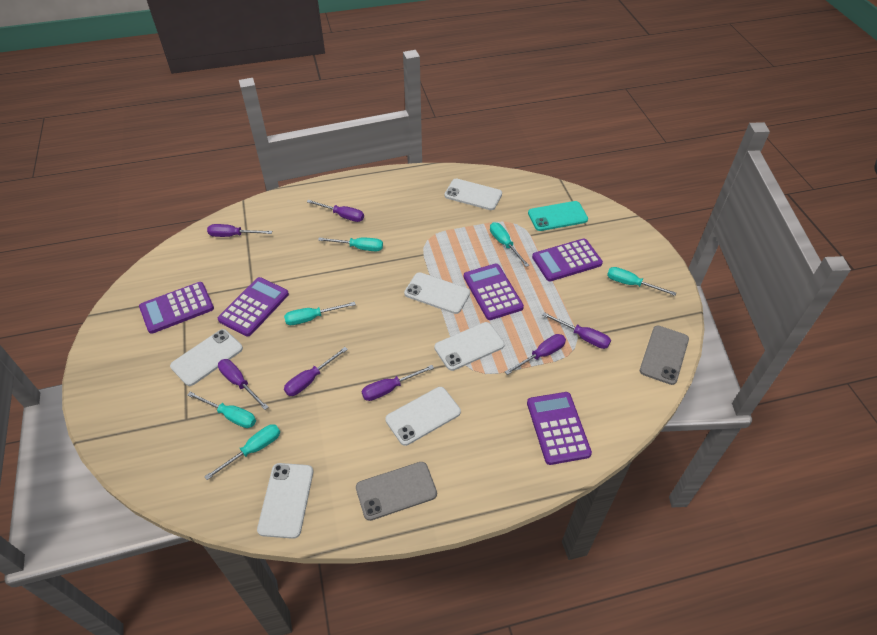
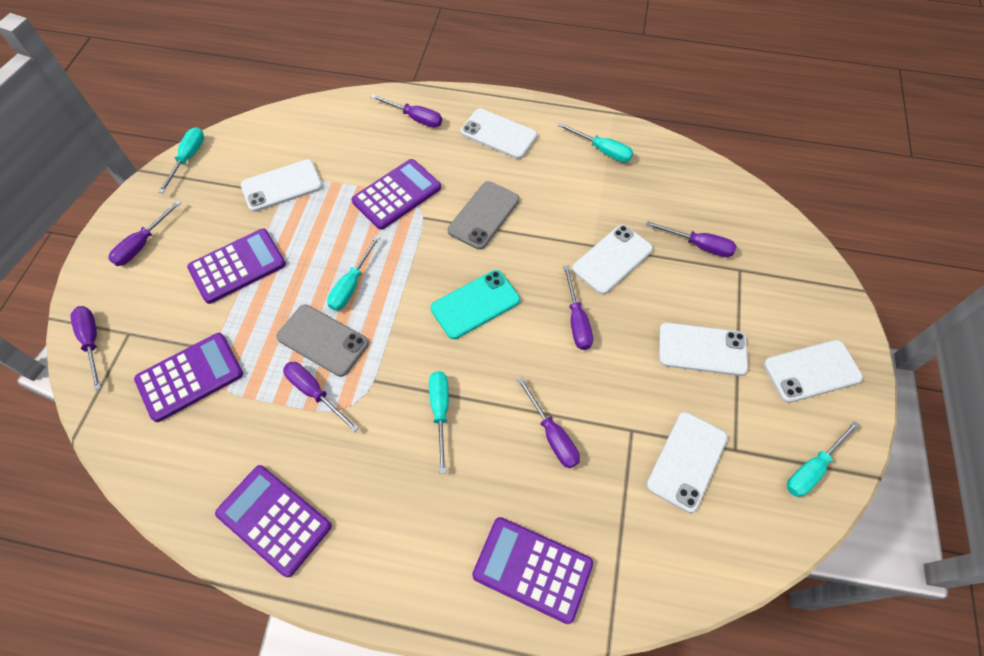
turquoise screwdriver: 6 -> 5

